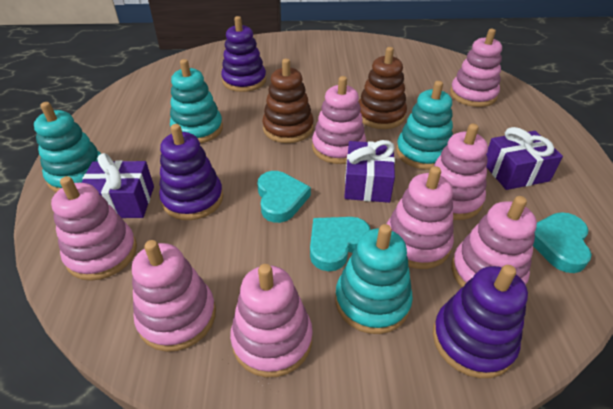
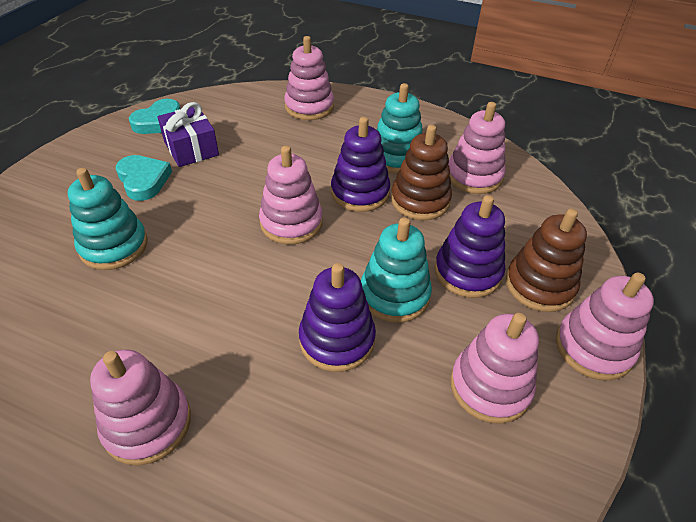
pink stacking toy: 8 -> 6
purple gift: 3 -> 1
turquoise heart: 3 -> 2
turquoise stacking toy: 4 -> 3

